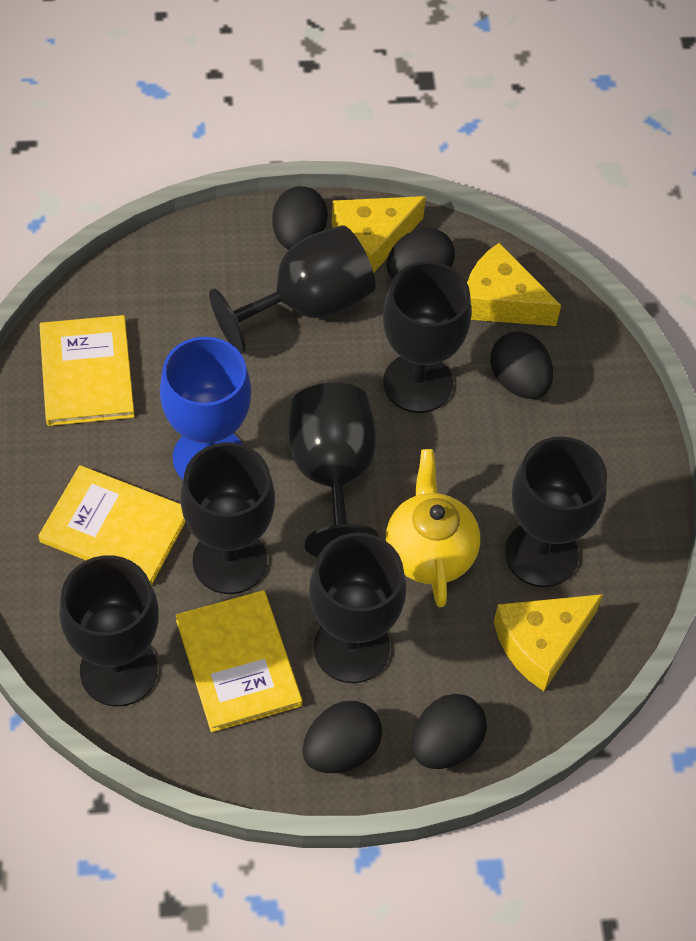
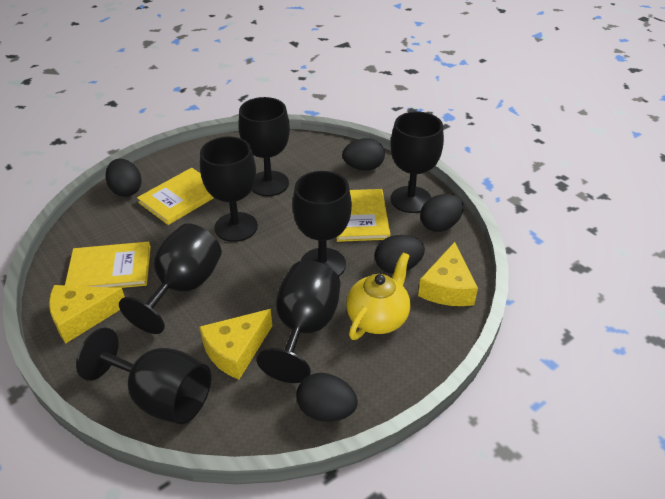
blue goblet: 1 -> 0

